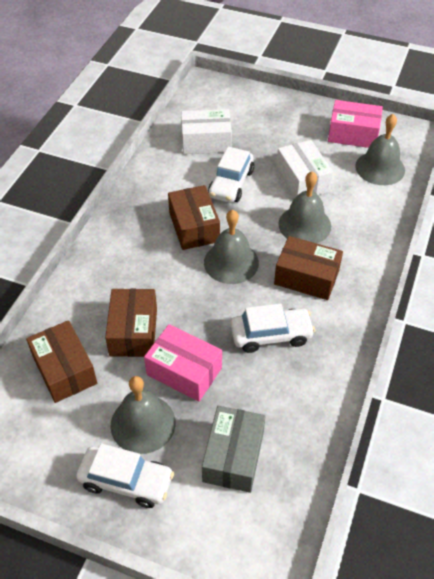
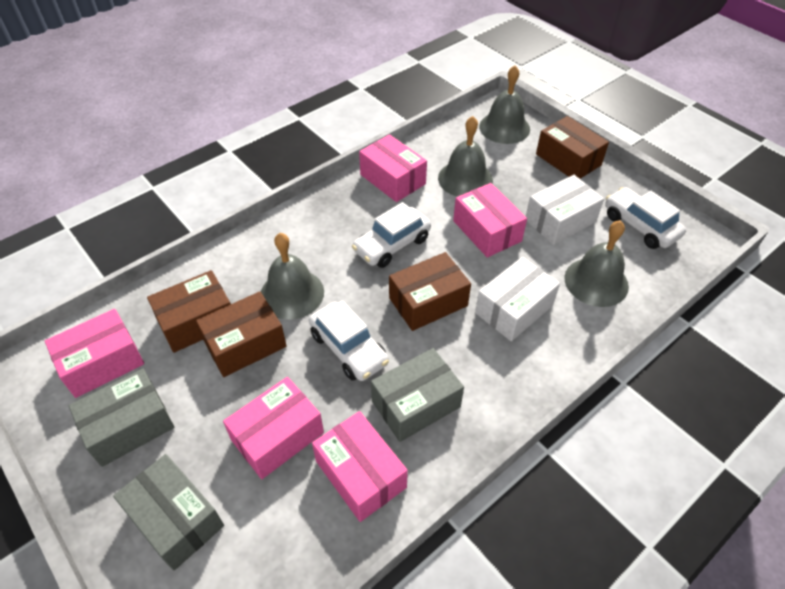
grey box: 1 -> 3
pink box: 2 -> 5

